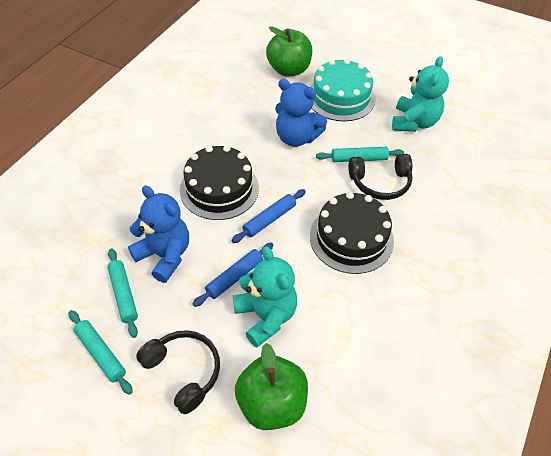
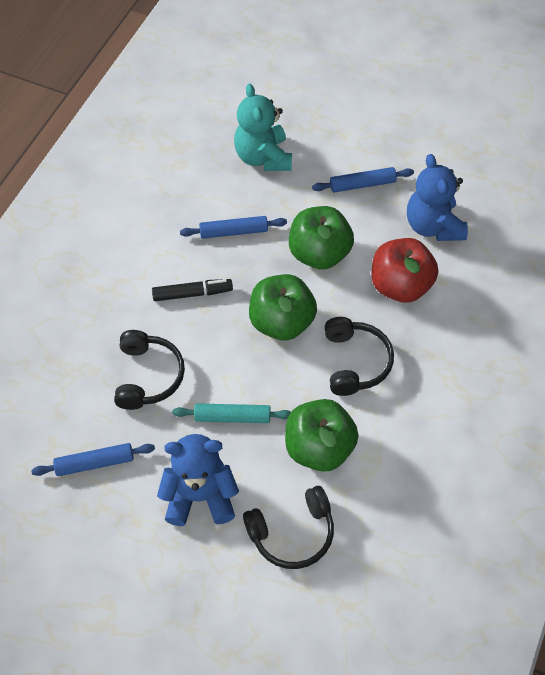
black cake: 2 -> 0
black headphones: 2 -> 3
black marker: 0 -> 1
blue rolling pin: 2 -> 3
green apple: 2 -> 3
red apple: 0 -> 1
turquoise cake: 1 -> 0
turquoise rolling pin: 3 -> 1
turquoise teddy bear: 2 -> 1

